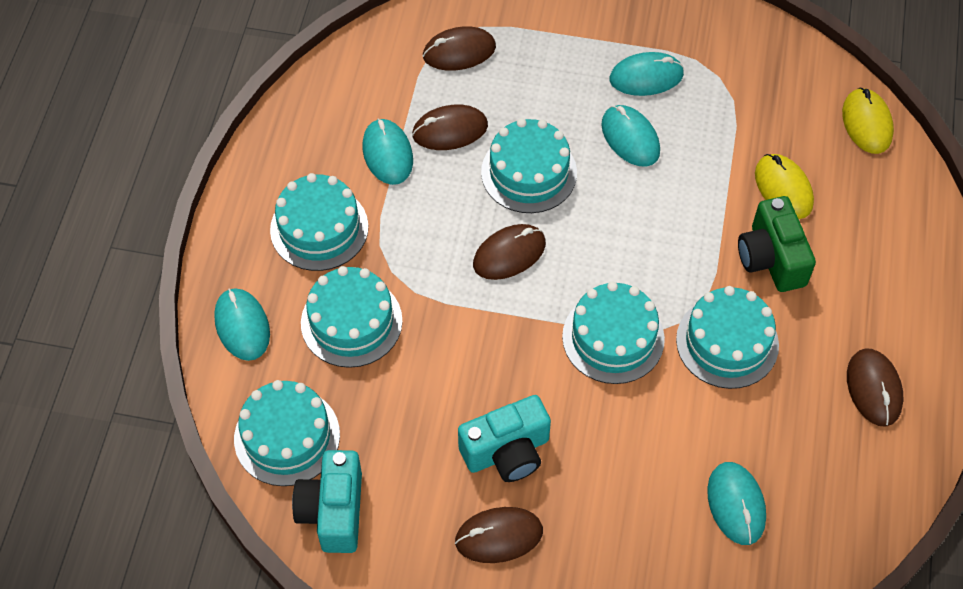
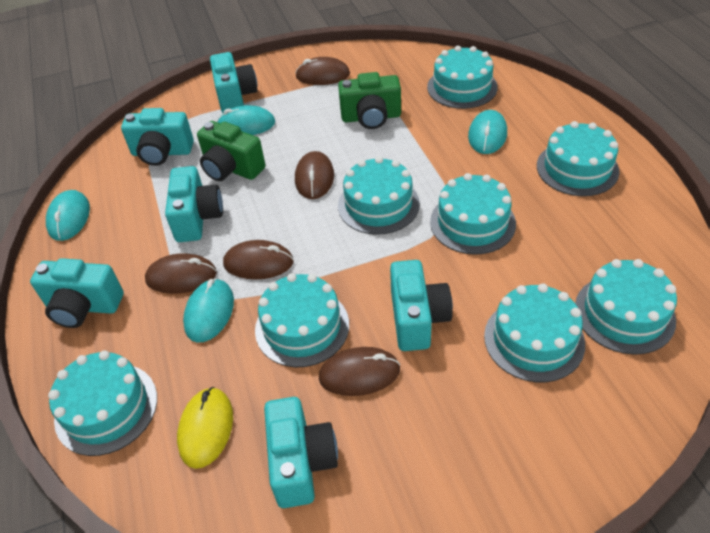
green camera: 1 -> 2
turquoise cake: 6 -> 8
turquoise camera: 2 -> 6
turquoise mouse: 5 -> 4
yellow mouse: 2 -> 1

